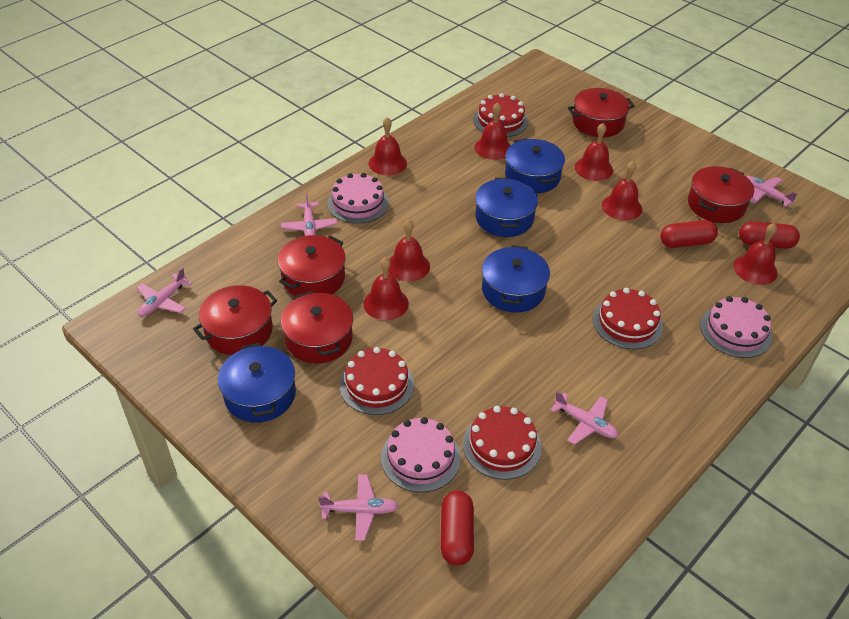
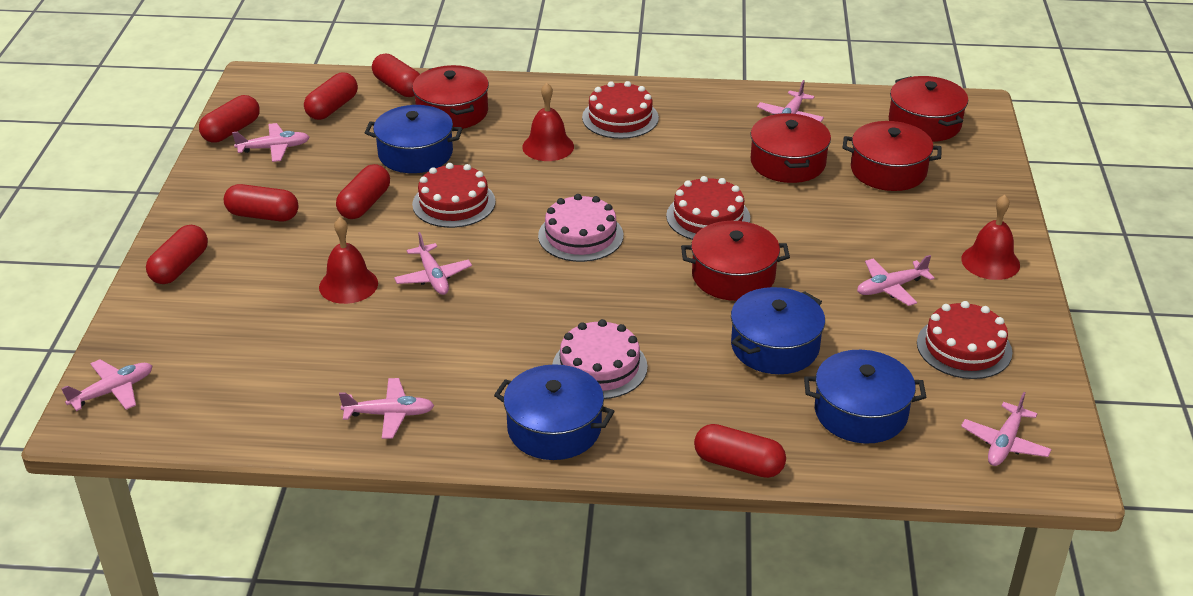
pink cake: 3 -> 2
pink plane: 5 -> 7
red bell: 7 -> 3
red capsule: 3 -> 7

